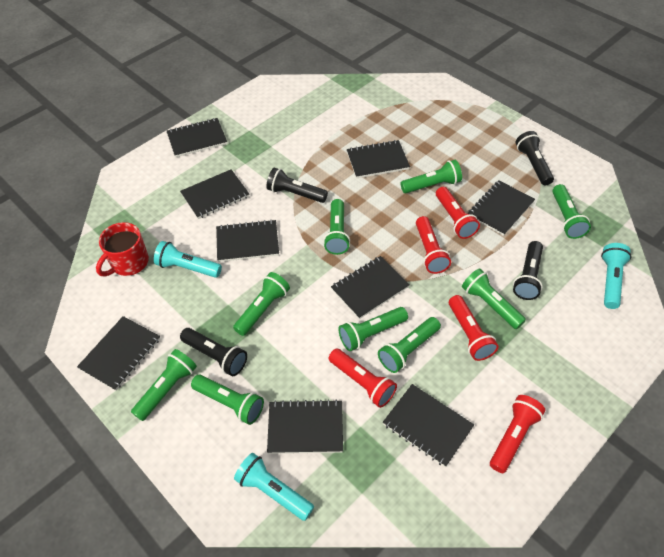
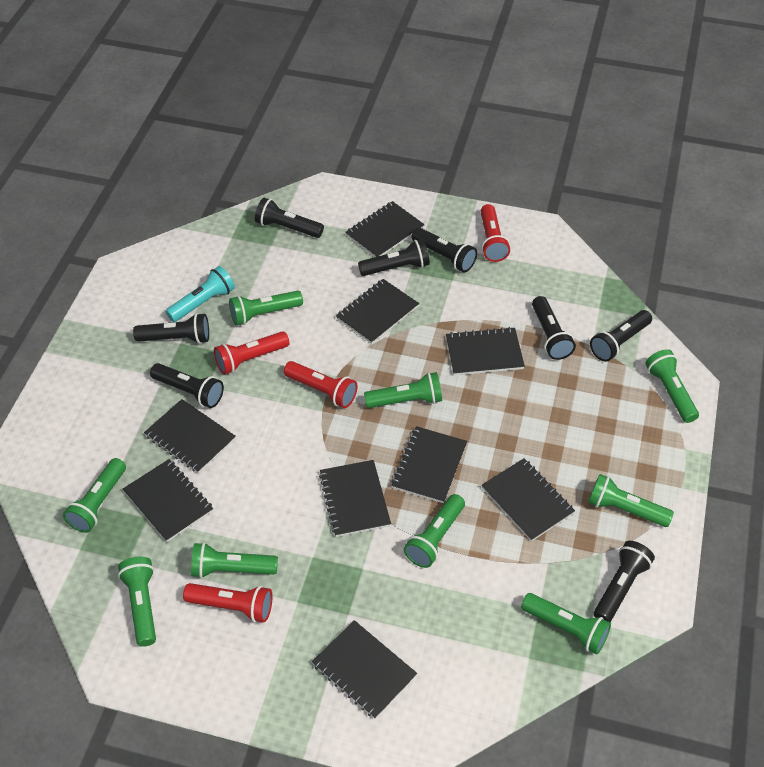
black flashlight: 4 -> 8
red flashlight: 5 -> 4
red mug: 1 -> 0
turquoise flashlight: 3 -> 1

